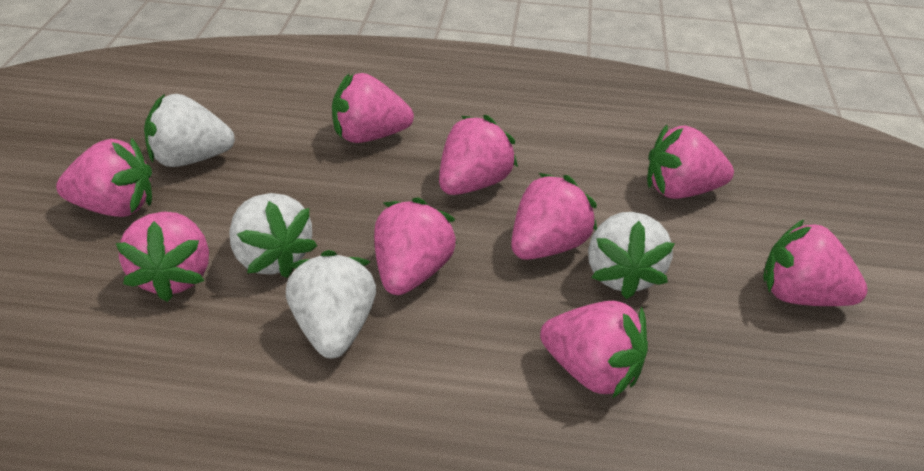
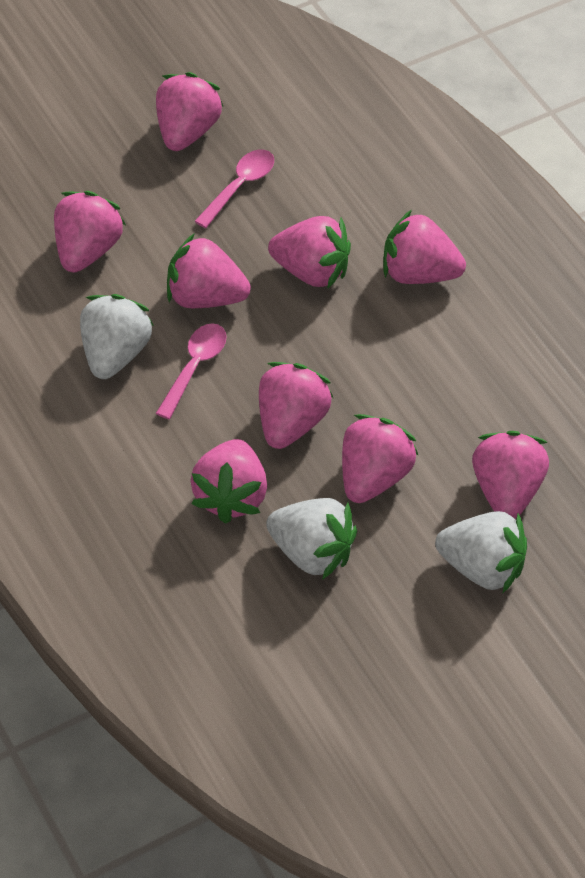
pink spoon: 0 -> 2
white strawberry: 4 -> 3

